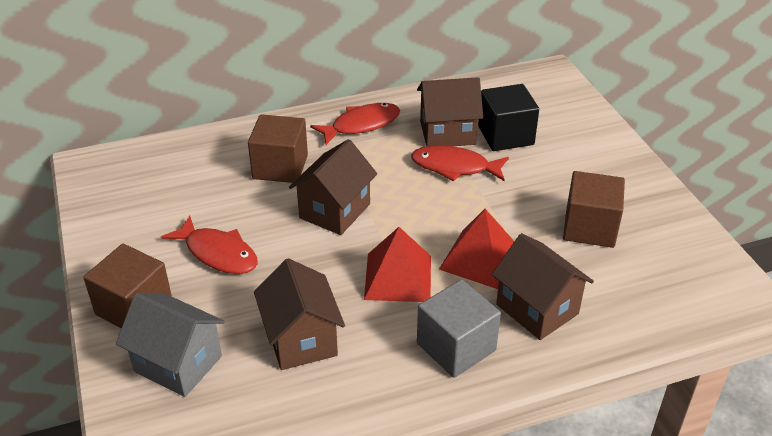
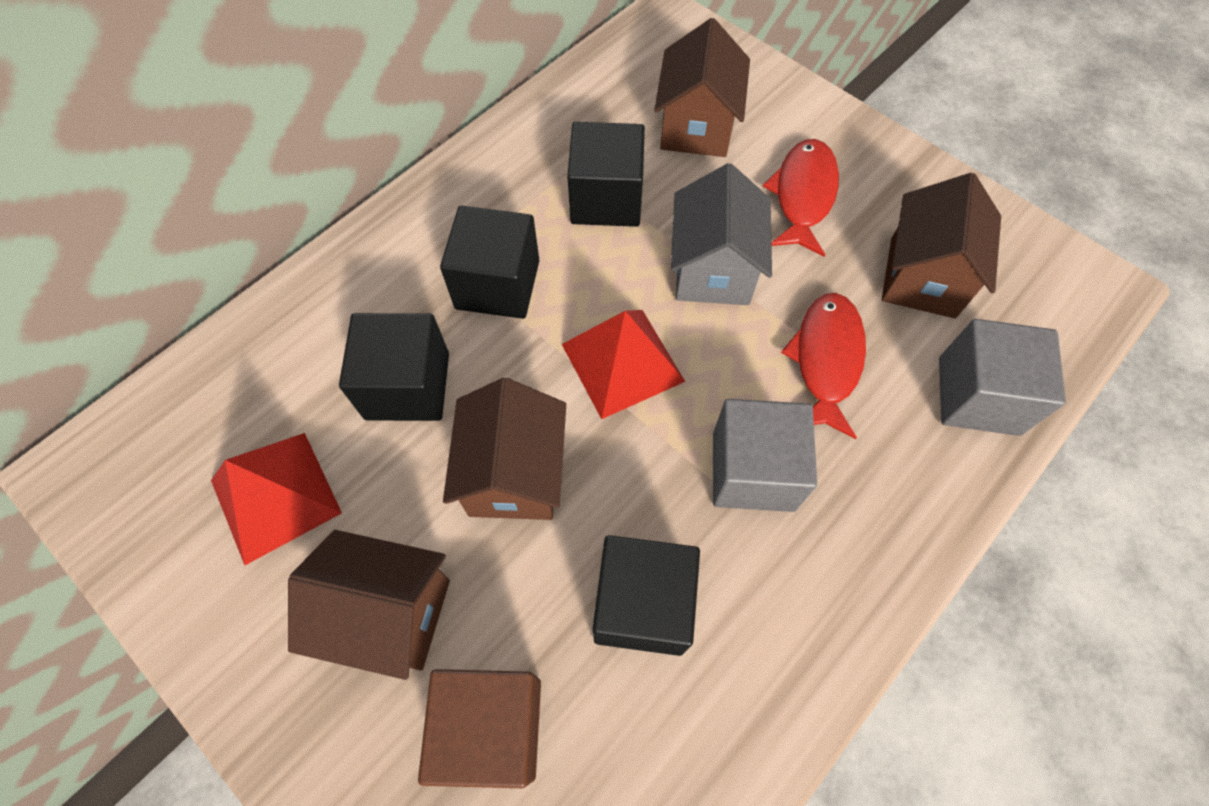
black cube: 1 -> 4
brown cube: 3 -> 1
grey cube: 1 -> 2
red fish: 3 -> 2

